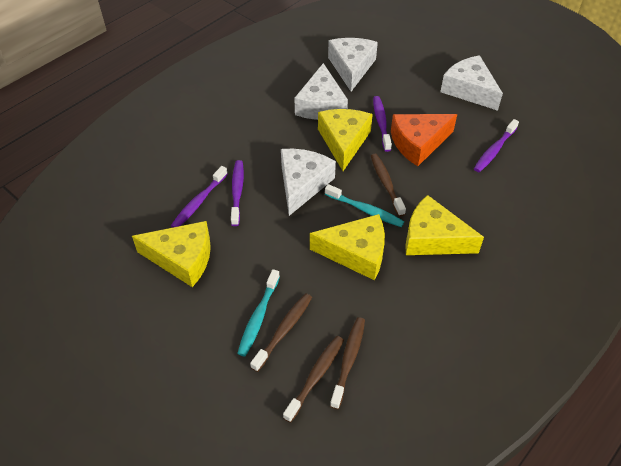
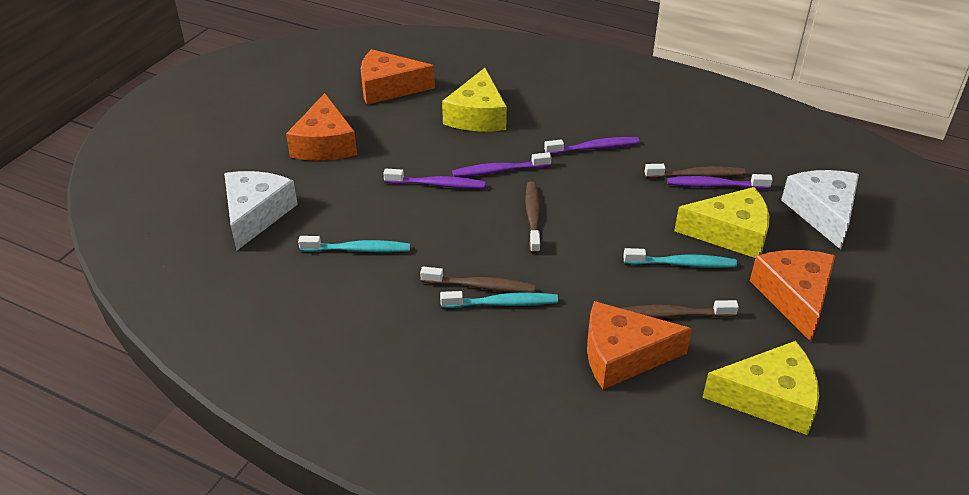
orange cheese: 1 -> 4
turquoise toothbrush: 2 -> 3
white cheese: 4 -> 2
yellow cheese: 4 -> 3

